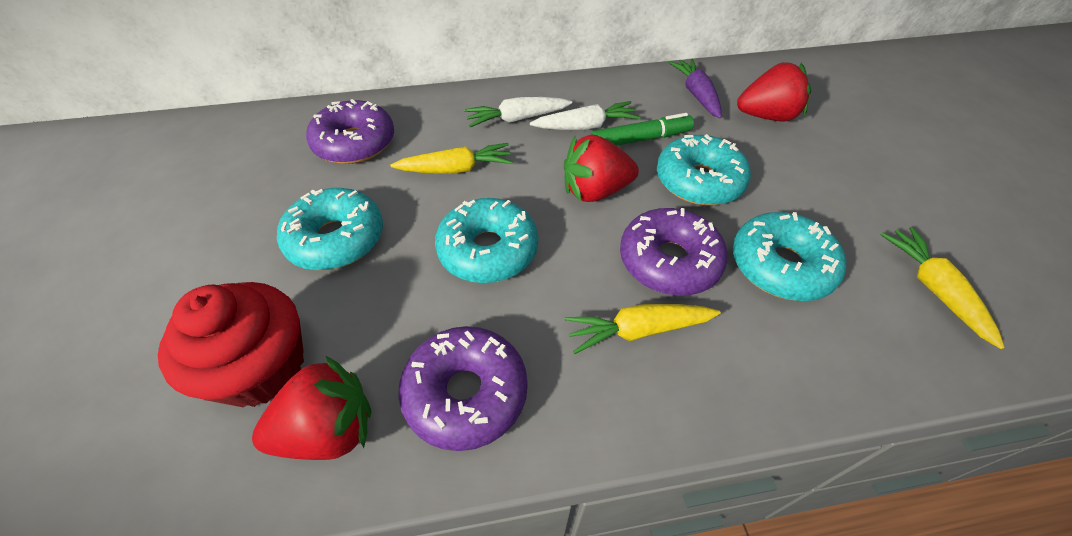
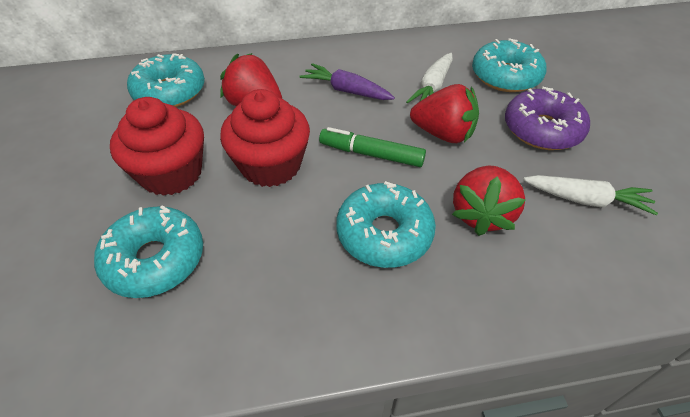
purple donut: 3 -> 1
red cupcake: 1 -> 2
yellow carrot: 3 -> 0

